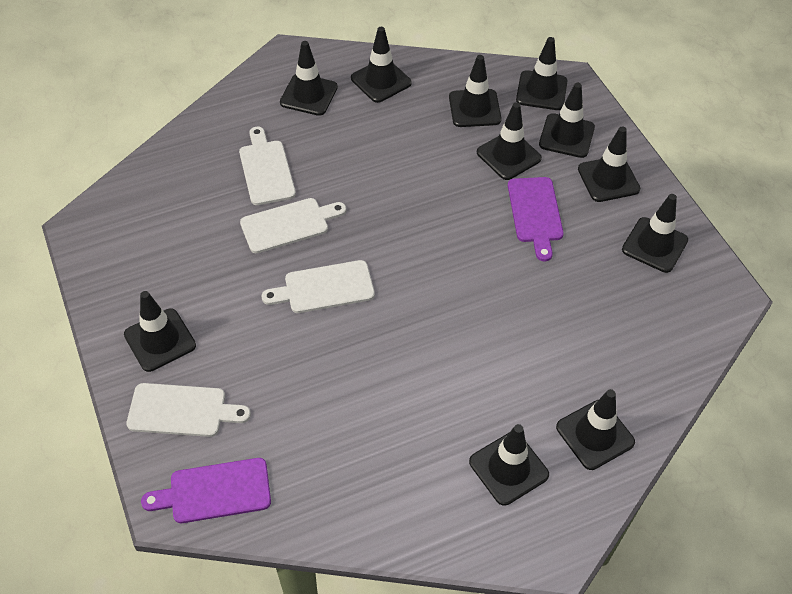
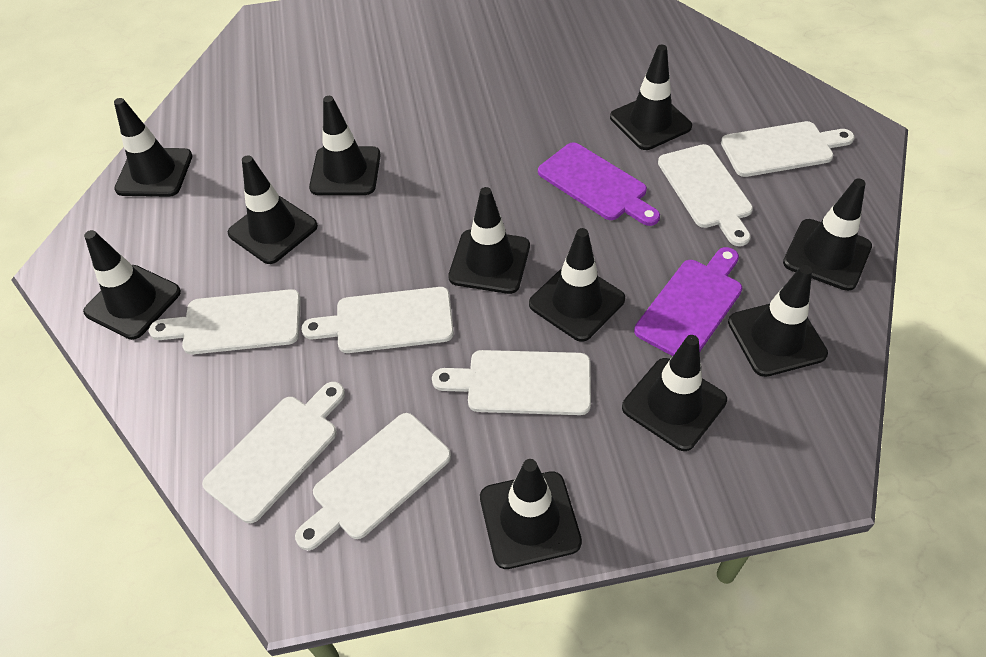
white cutting board: 4 -> 7

